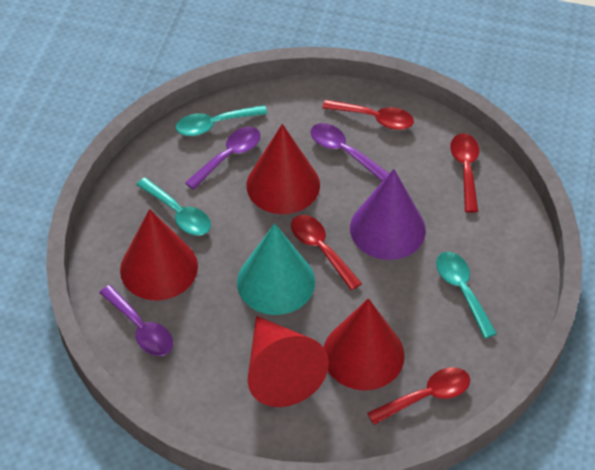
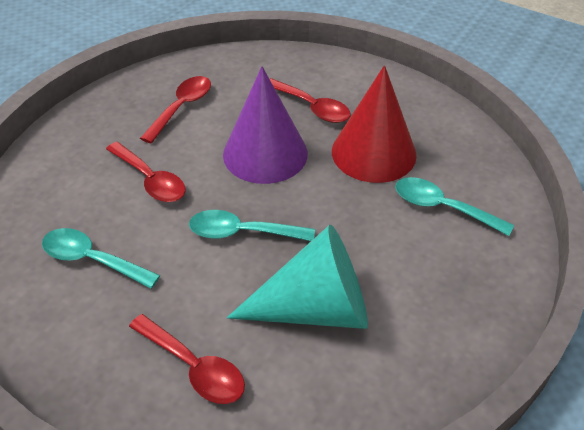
purple spoon: 3 -> 0
red cone: 4 -> 1

